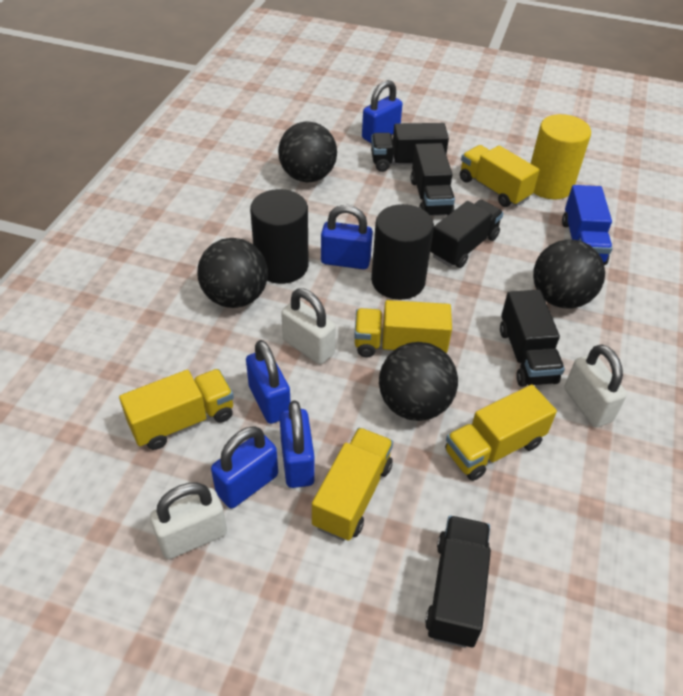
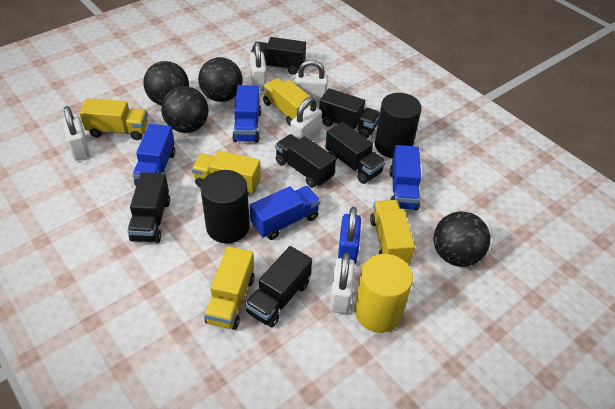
black truck: 5 -> 6
blue padlock: 5 -> 1
blue truck: 1 -> 4
white padlock: 3 -> 5

